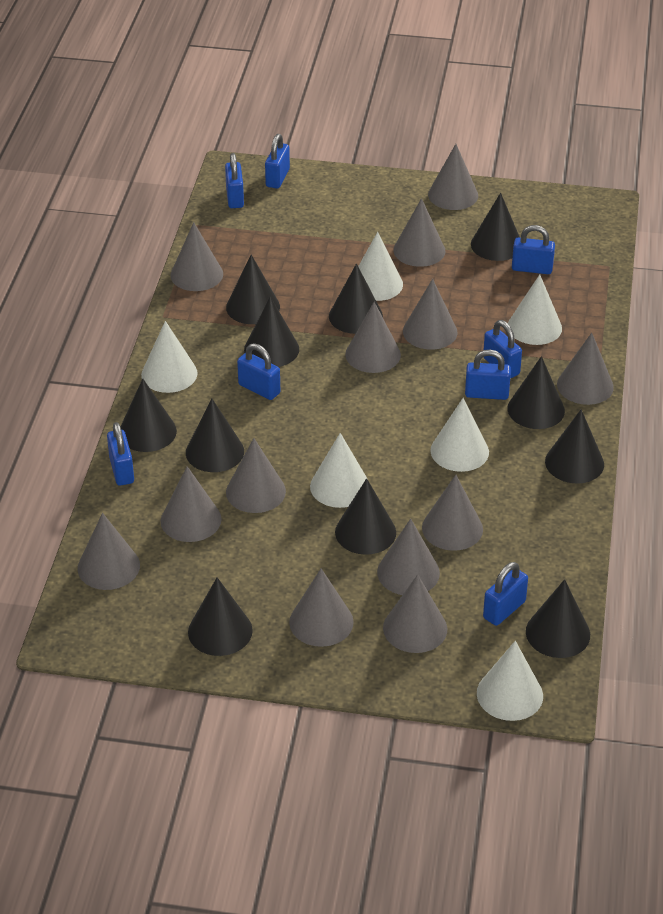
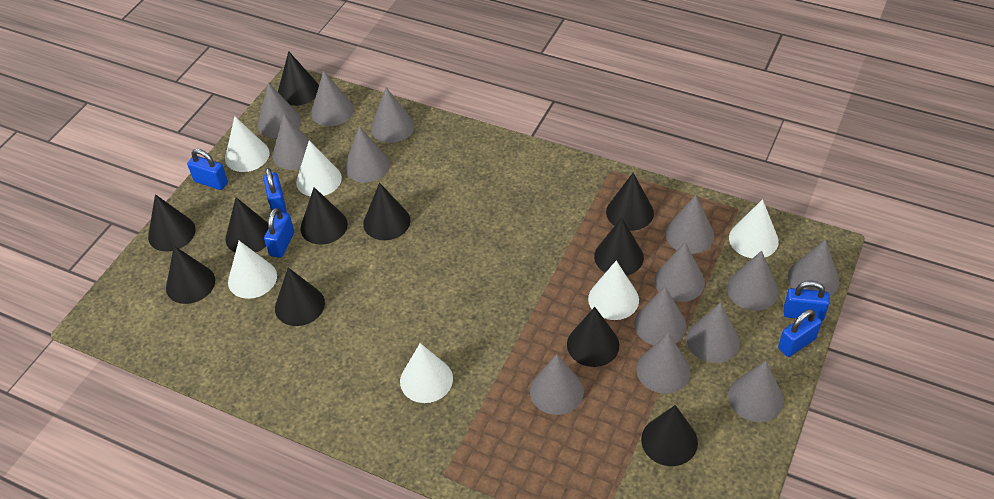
blue padlock: 8 -> 5
grey cone: 13 -> 14

